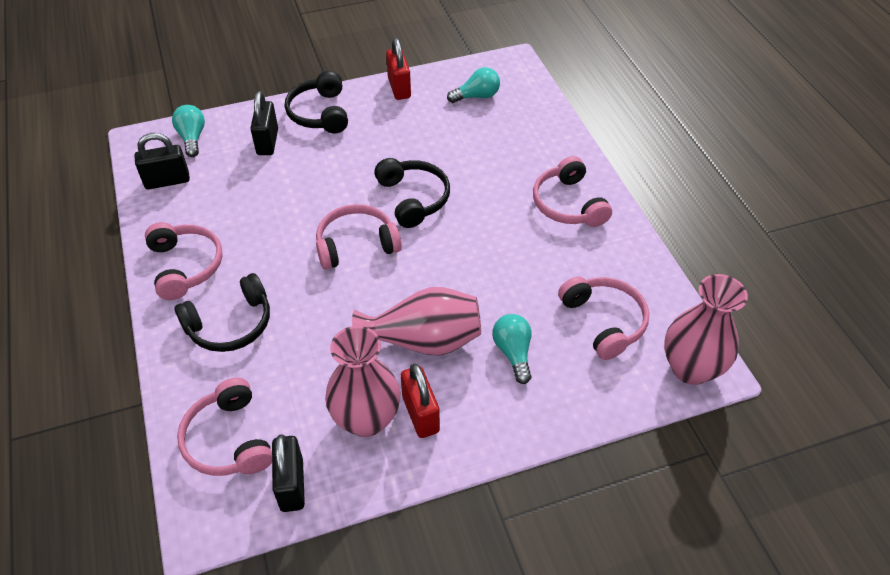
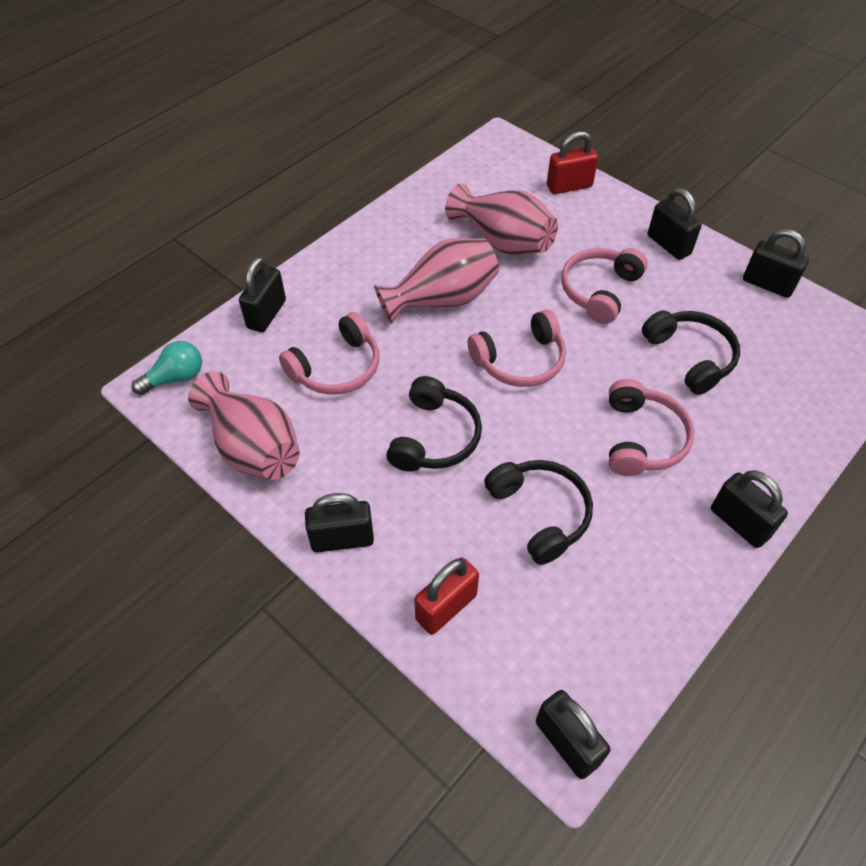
black padlock: 3 -> 6
pink headphones: 5 -> 4
turquoise light bulb: 3 -> 1

